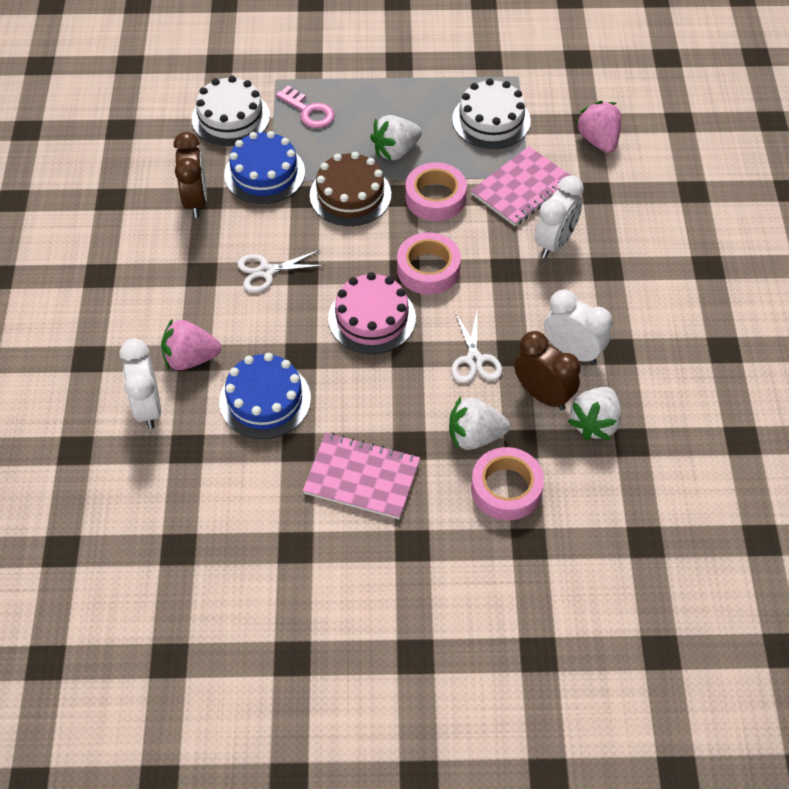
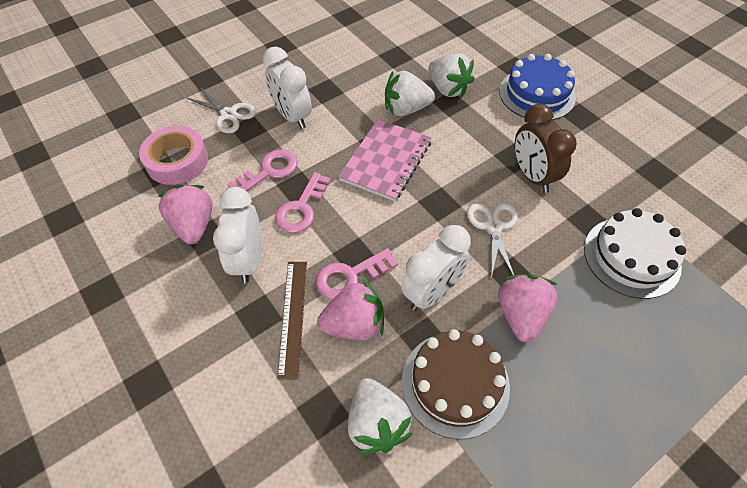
blue cake: 2 -> 1
brown clock: 2 -> 1
brown ruler: 0 -> 1
pink cake: 1 -> 0
pink key: 1 -> 3
pink notebook: 2 -> 1
pink strawberry: 2 -> 3
pink tape: 3 -> 1
white cake: 2 -> 1

